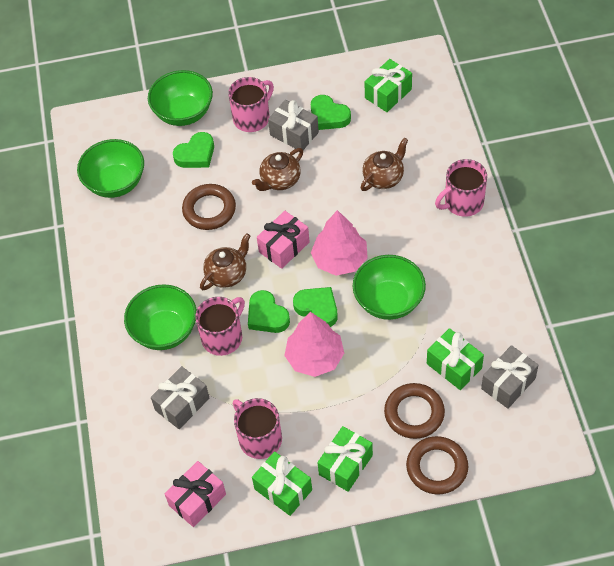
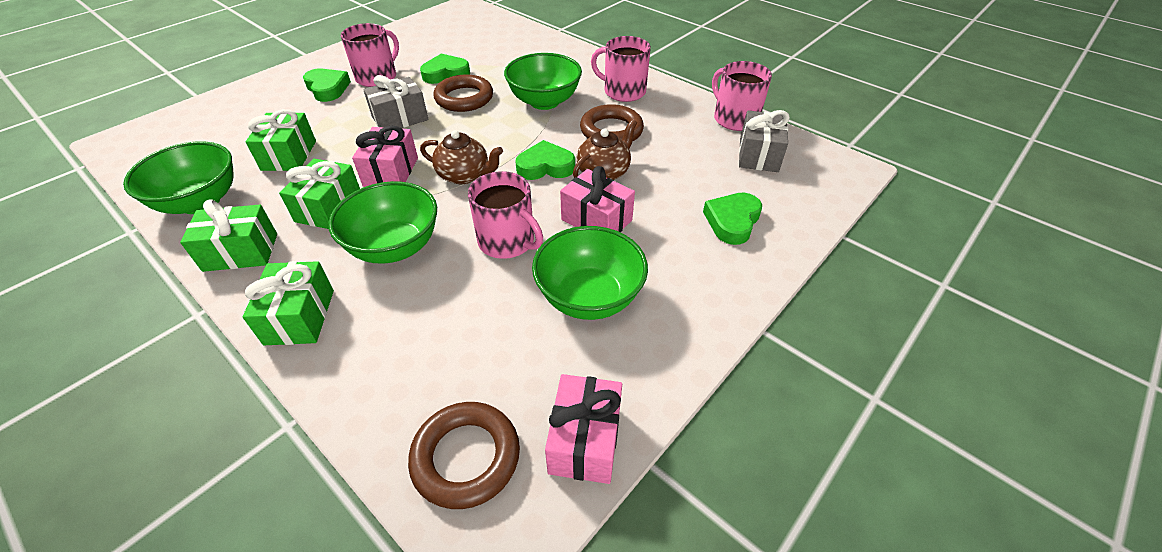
brown teapot: 3 -> 2
grey gift: 3 -> 2
pink gift: 2 -> 3
pink tree: 2 -> 0

